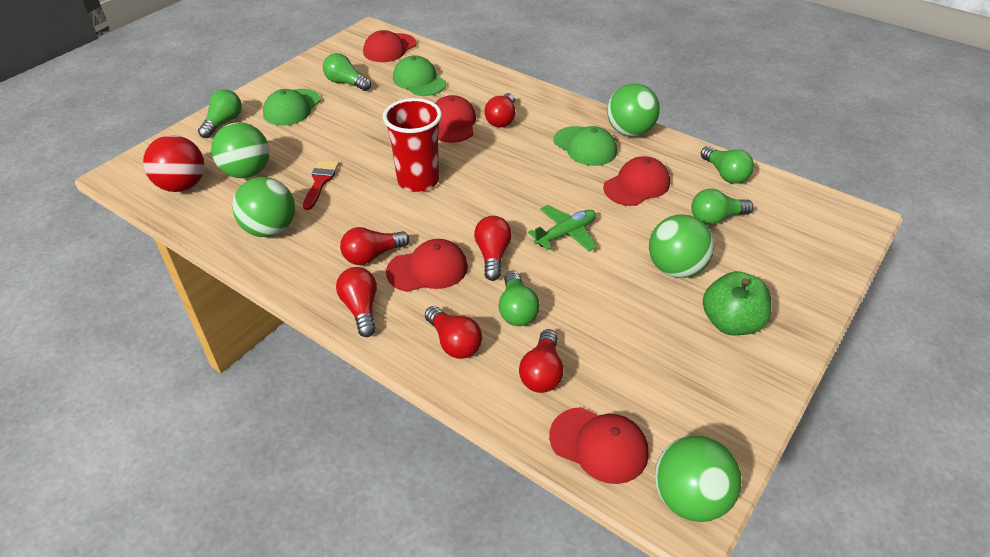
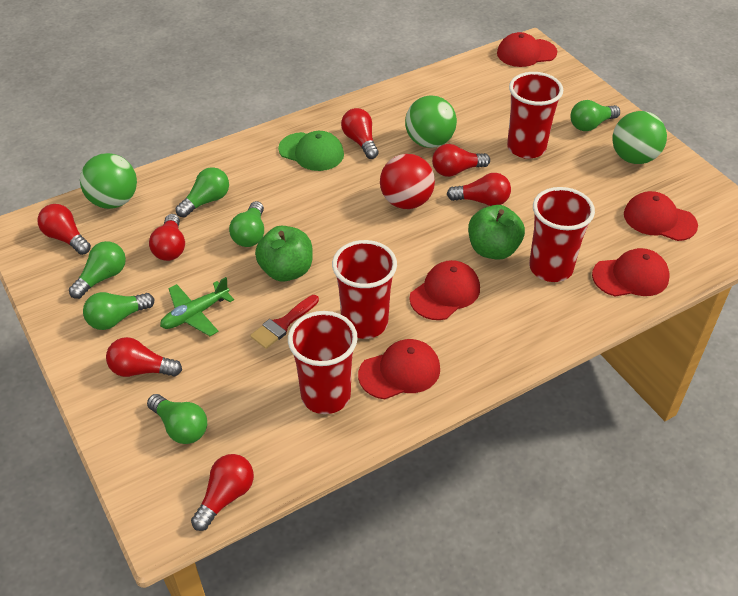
green apple: 1 -> 2
green ball: 5 -> 3
green cap: 3 -> 1
green light bulb: 5 -> 6
red cup: 1 -> 4
red light bulb: 6 -> 7

